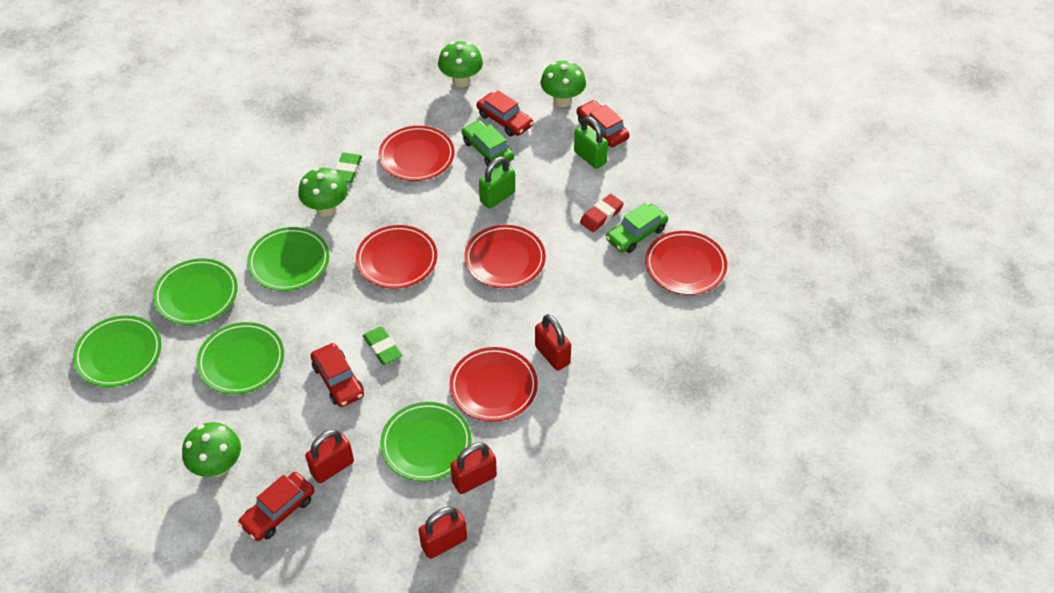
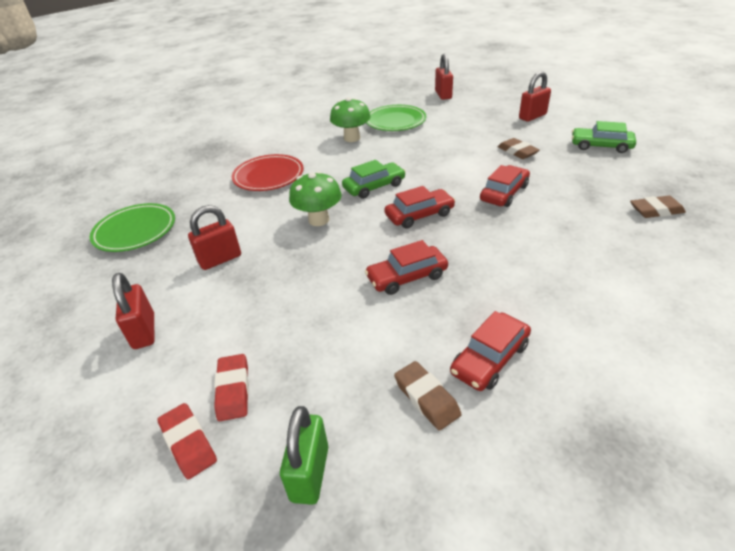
brown eraser: 0 -> 3
green eraser: 2 -> 0
green mushroom: 4 -> 2
green padlock: 2 -> 1
green plate: 5 -> 2
red eraser: 1 -> 2
red plate: 5 -> 1

